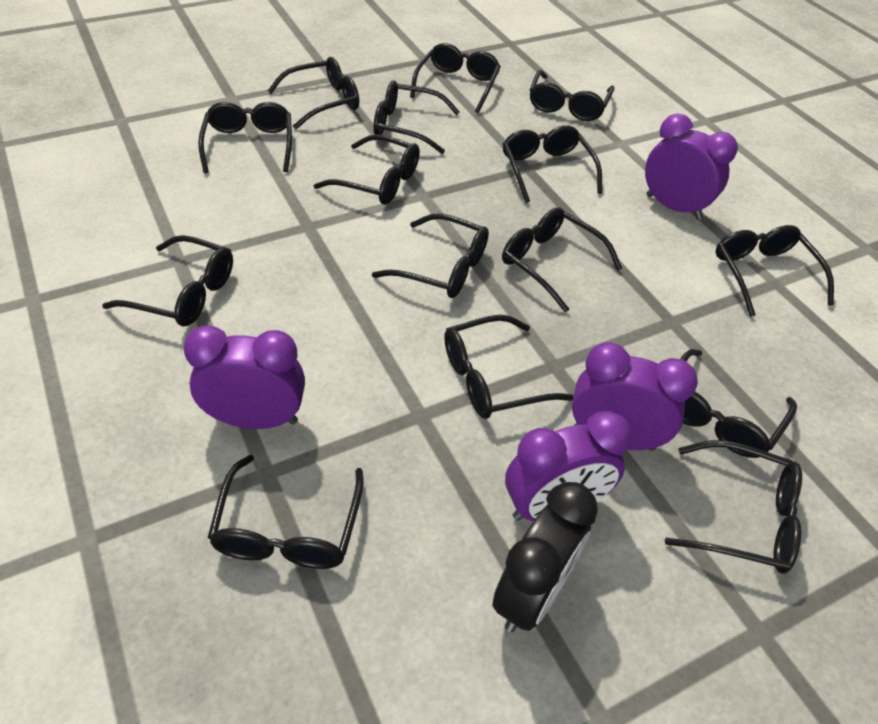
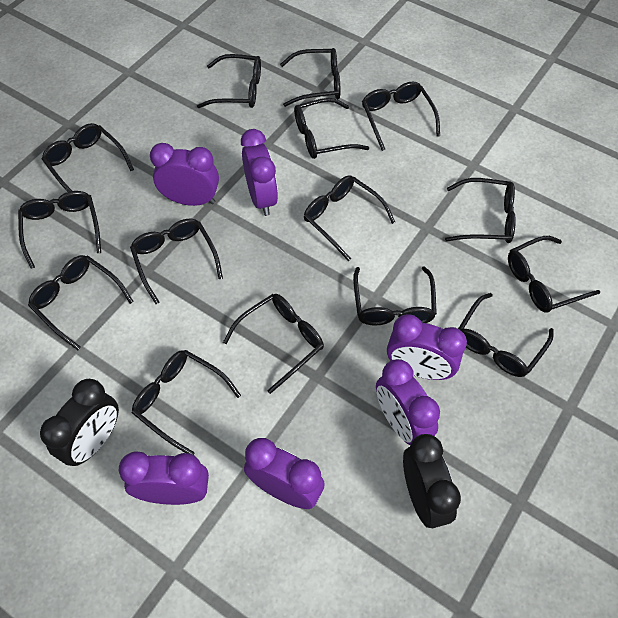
black clock: 1 -> 2
purple clock: 4 -> 6

